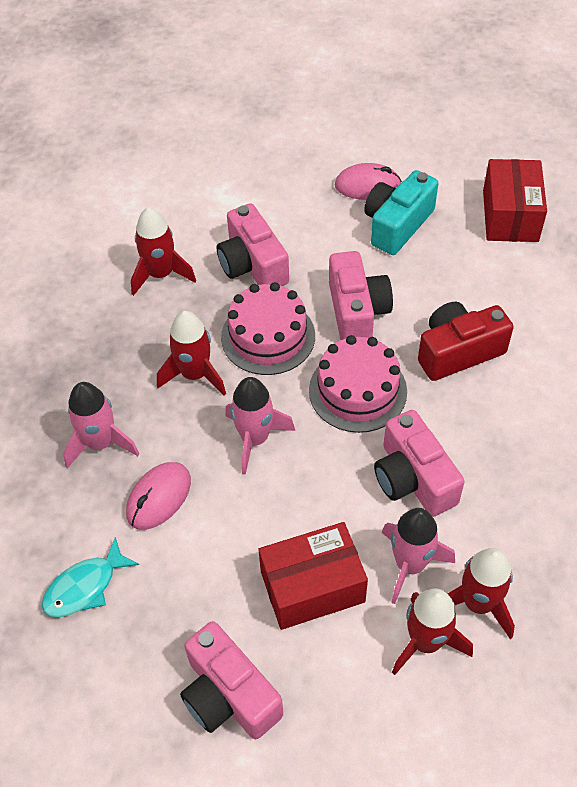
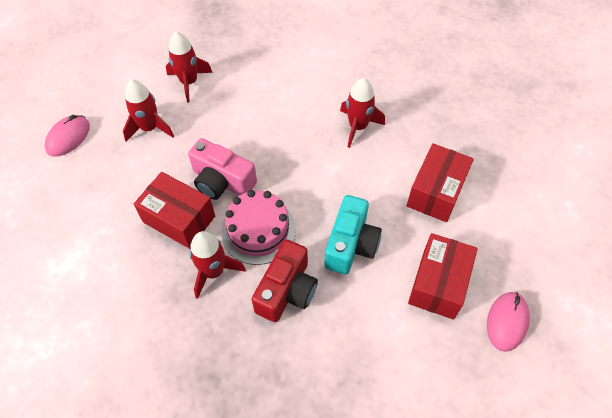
pink cake: 2 -> 1
pink camera: 4 -> 1
pink rocket: 3 -> 0
red box: 2 -> 3
turquoise fish: 1 -> 0

